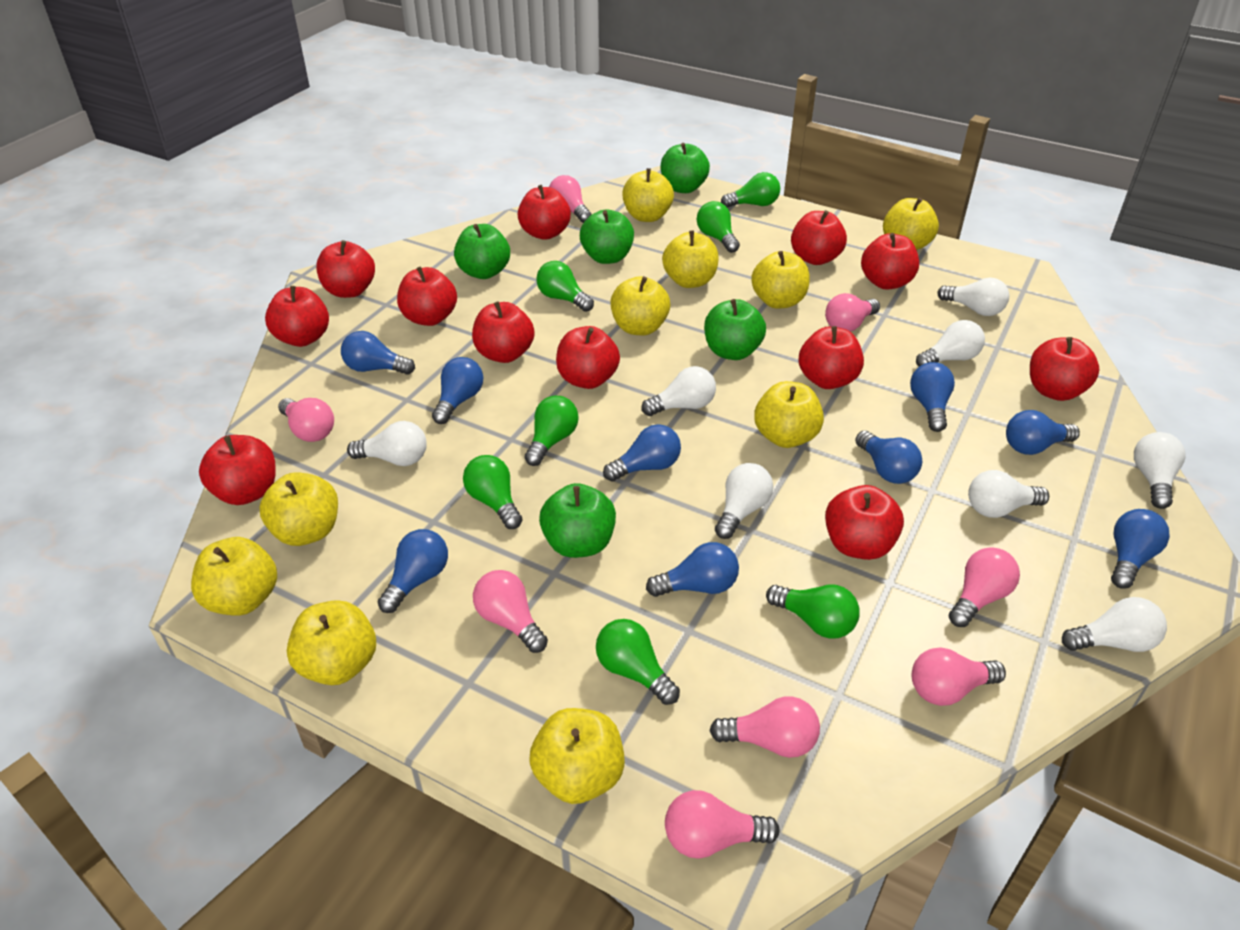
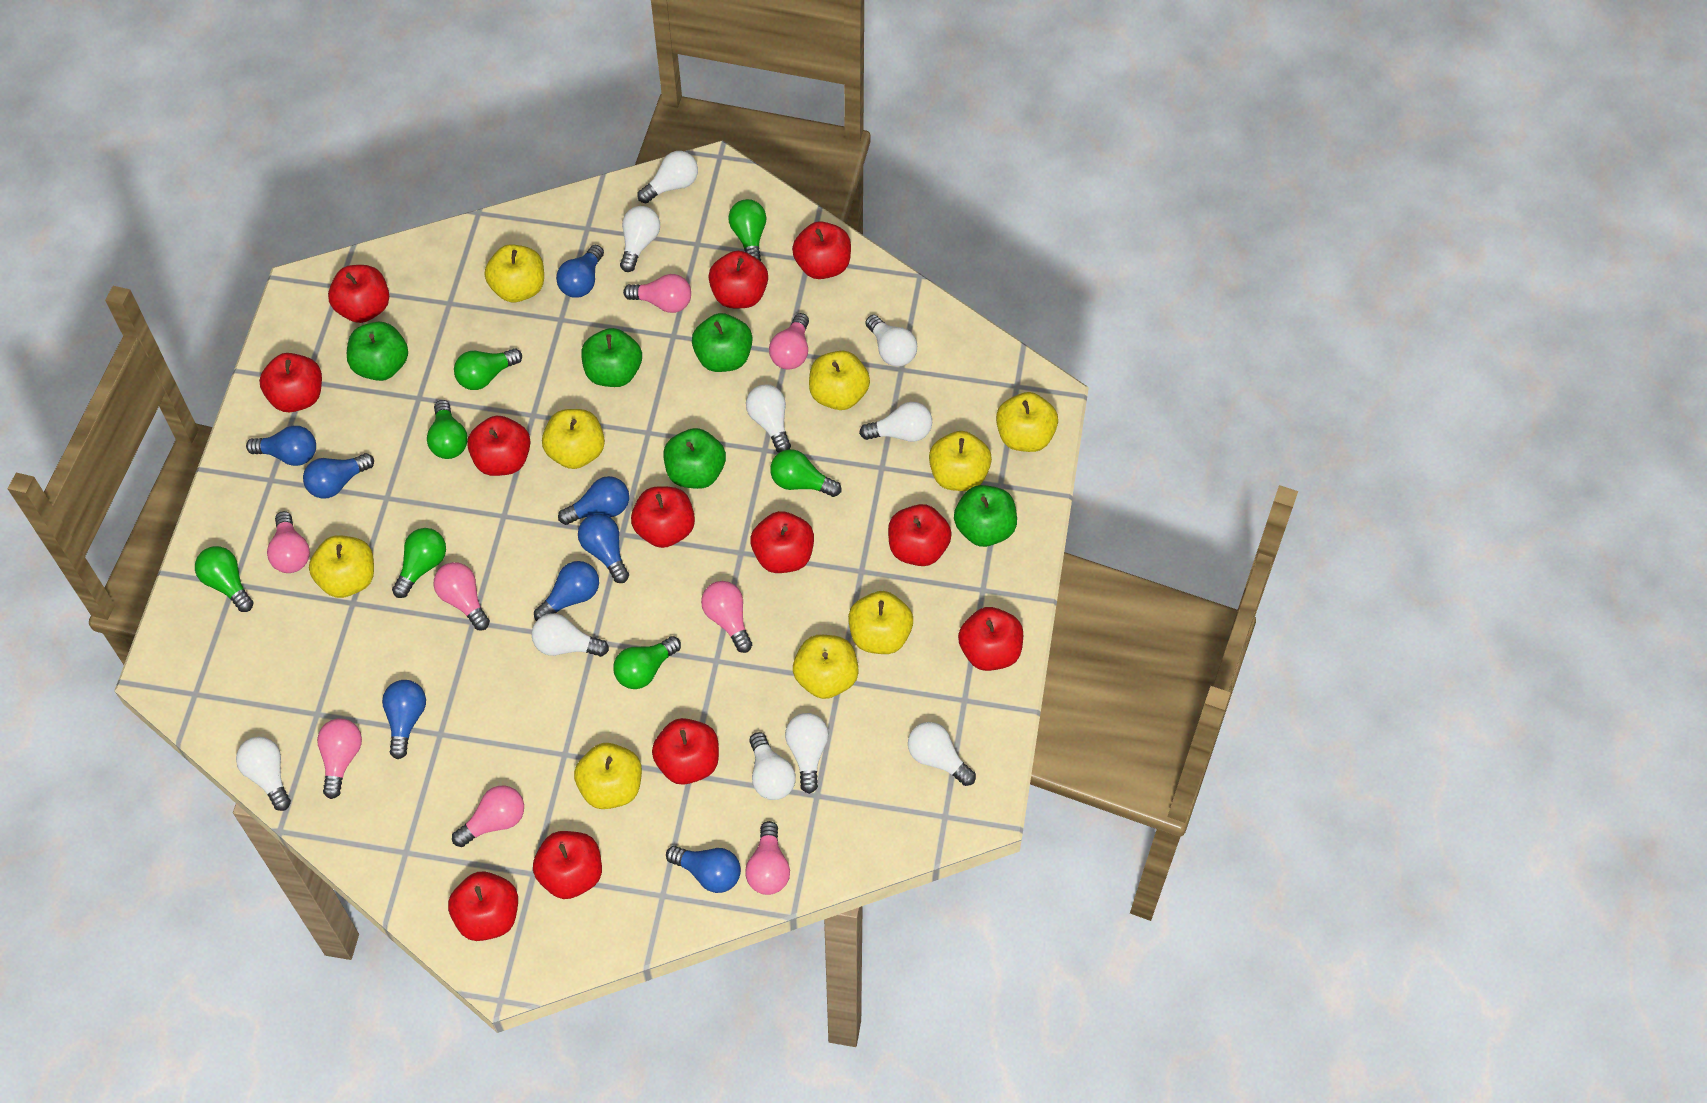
blue light bulb: 9 -> 8
white light bulb: 8 -> 10
yellow apple: 10 -> 9

